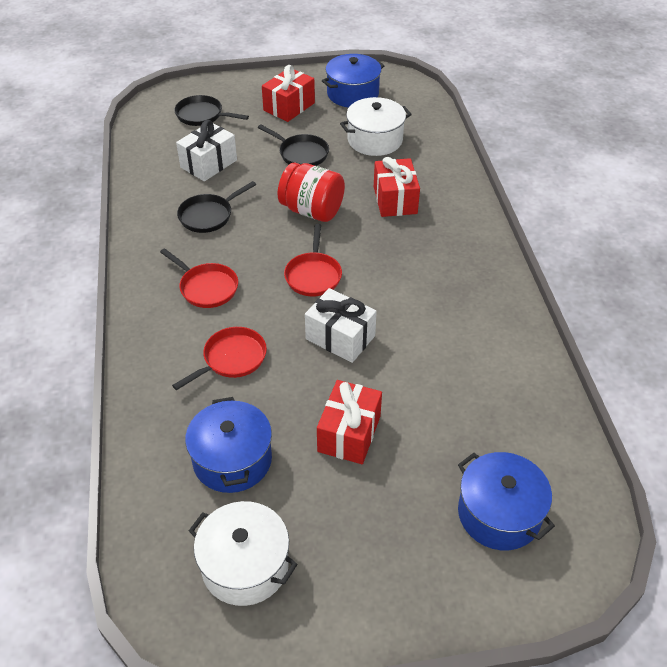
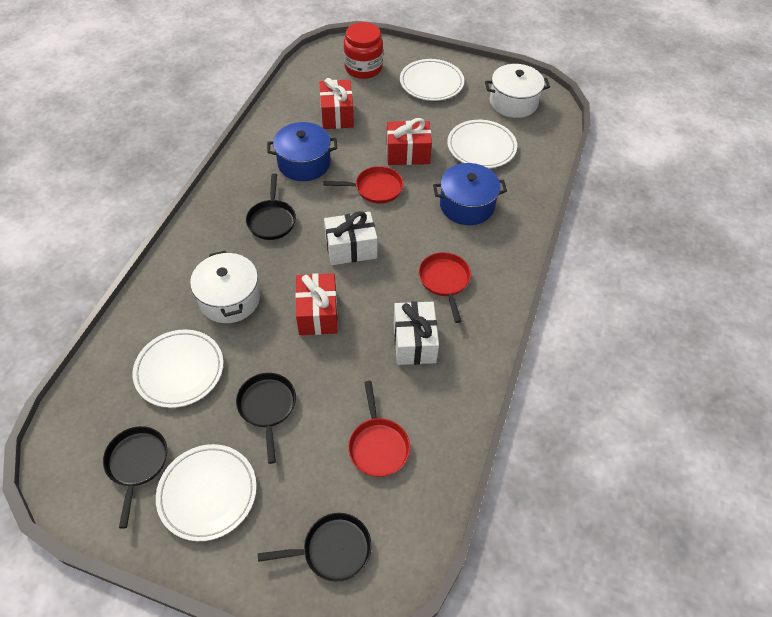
black pan: 3 -> 4
blue pot: 3 -> 2
white plate: 0 -> 4

